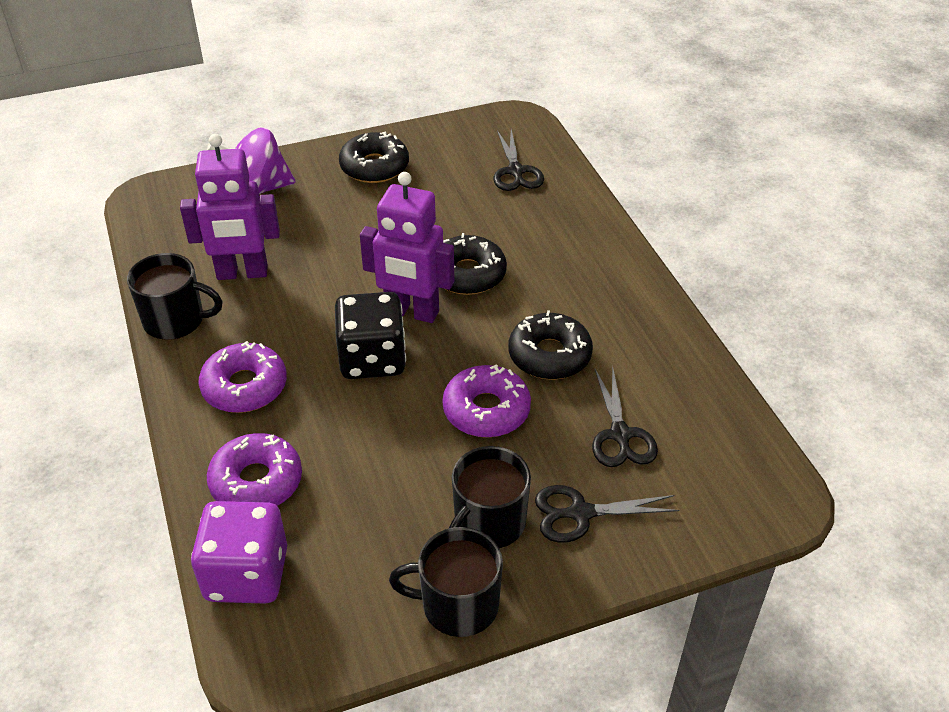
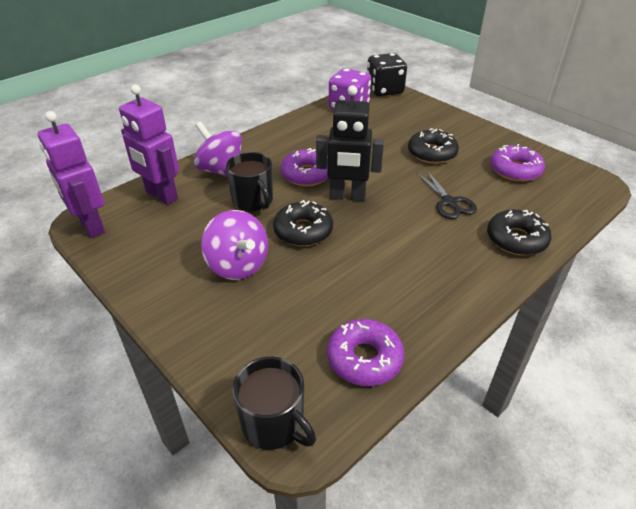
black mug: 3 -> 2
black robot: 0 -> 1
black scissors: 3 -> 1
purple spinning top: 1 -> 2

